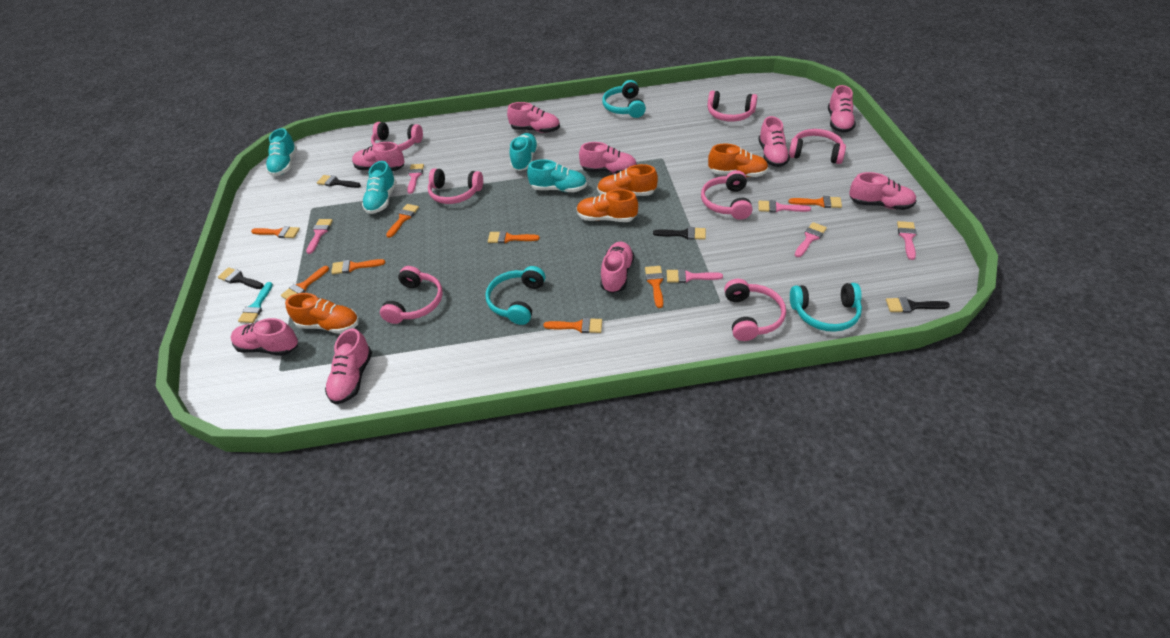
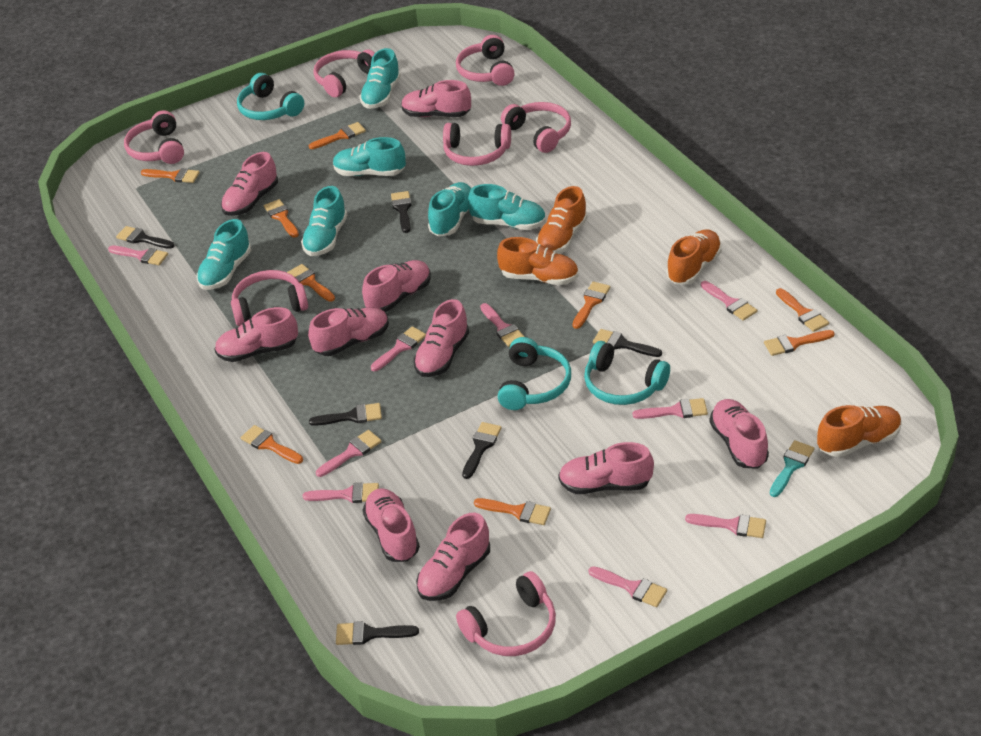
black brush: 4 -> 6
orange brush: 8 -> 9
pink brush: 6 -> 9
pink shoe: 9 -> 10
turquoise shoe: 4 -> 6

